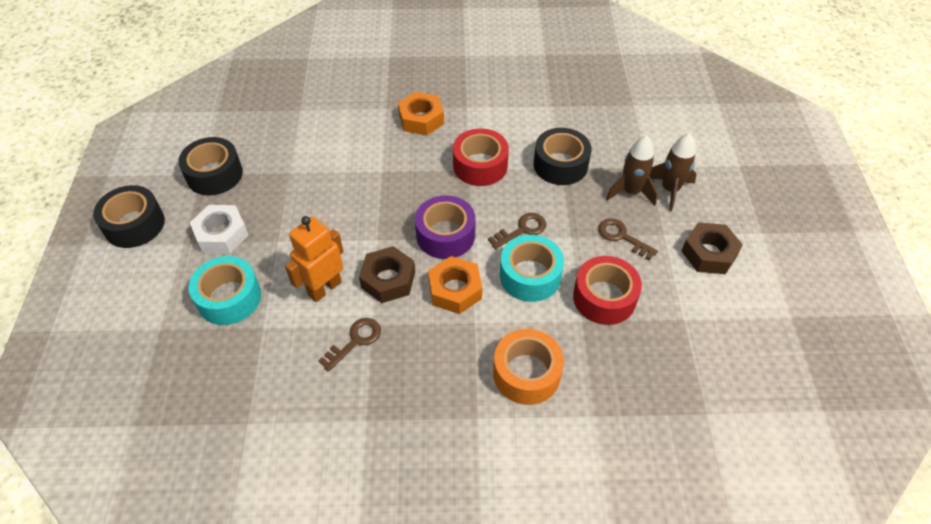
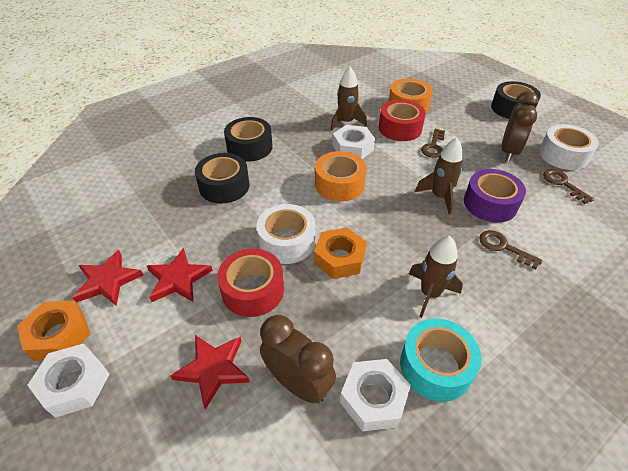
brown clock: 0 -> 2
brown nut: 2 -> 0
brown rocket: 2 -> 3
orange robot: 1 -> 0
orange tape: 1 -> 2
red star: 0 -> 3
turquoise tape: 2 -> 1
white nut: 1 -> 3
white tape: 0 -> 2

